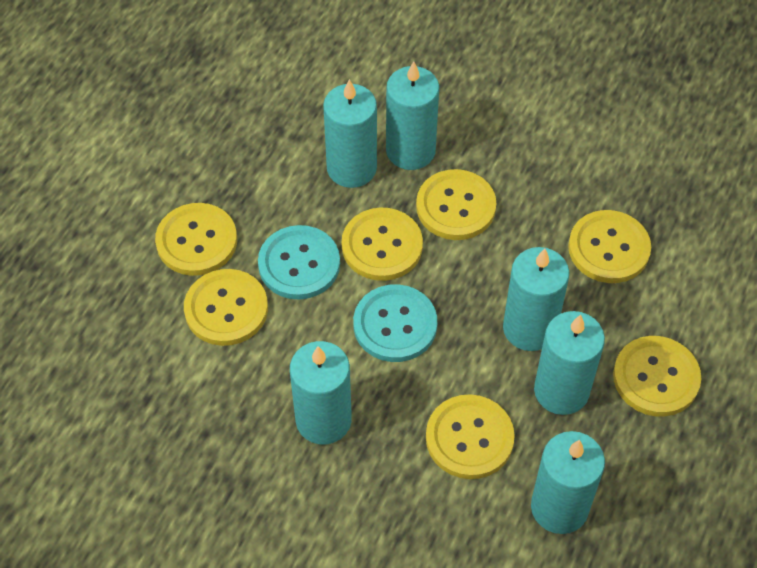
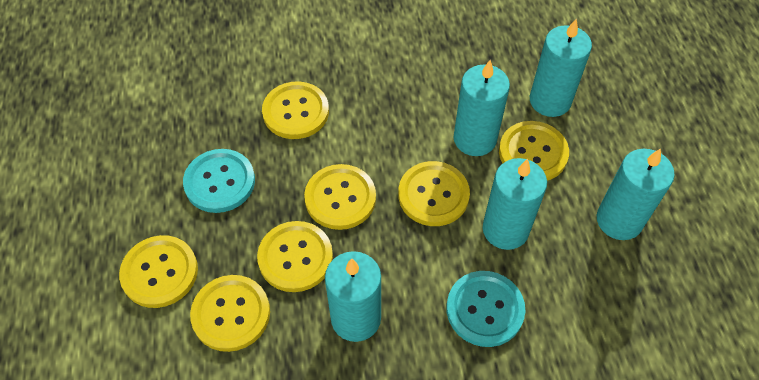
turquoise candle: 6 -> 5

